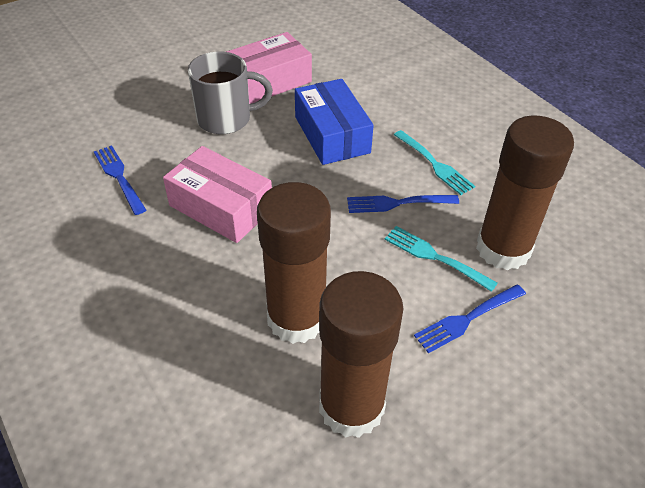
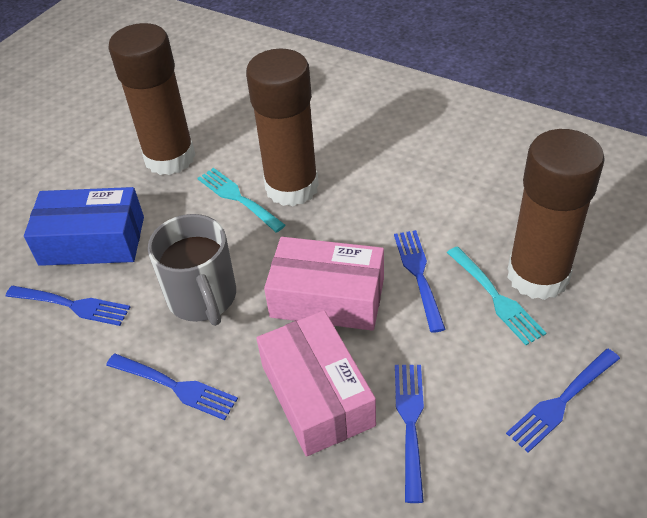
blue fork: 3 -> 5

